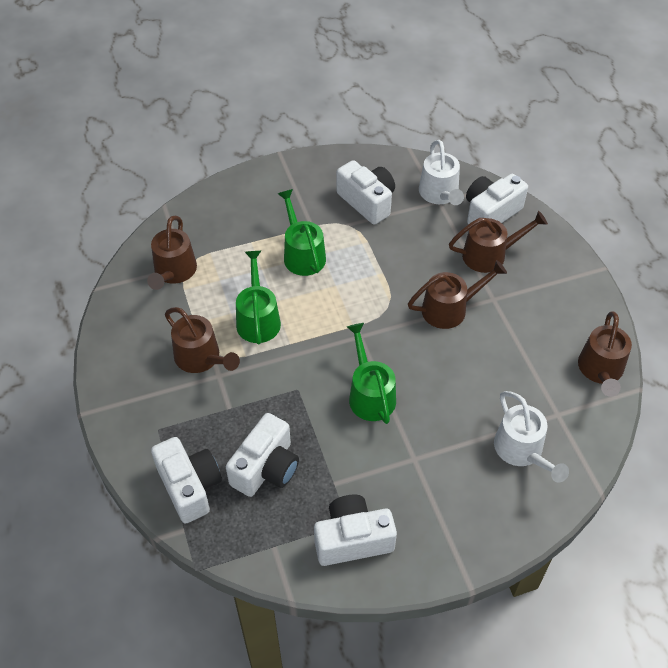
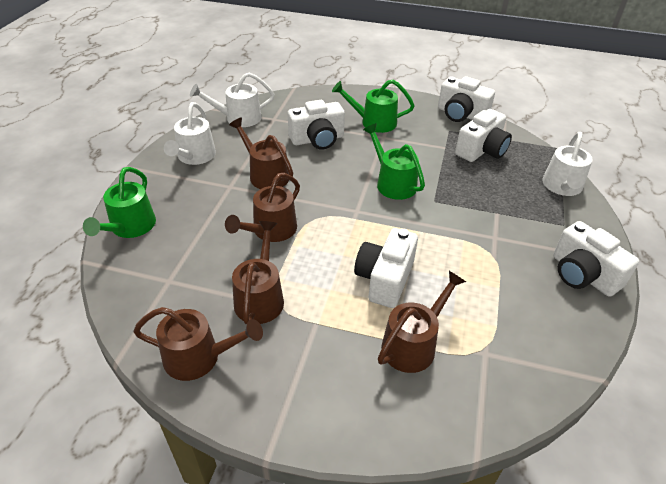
white watering can: 2 -> 3

